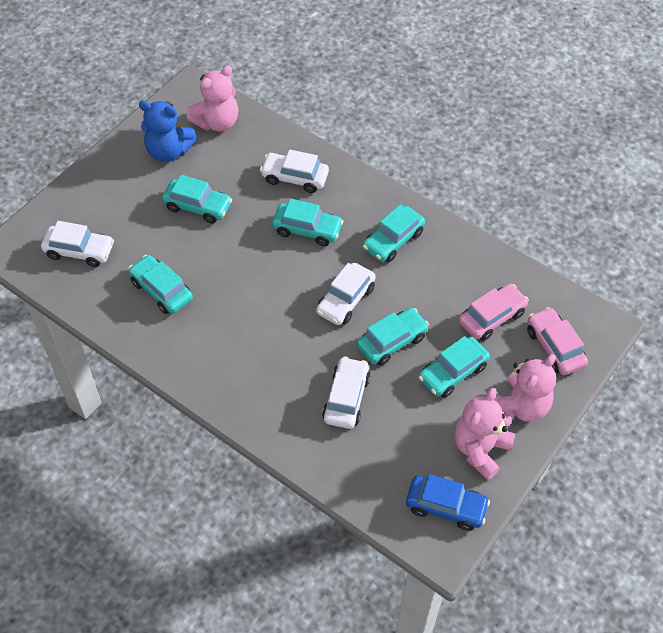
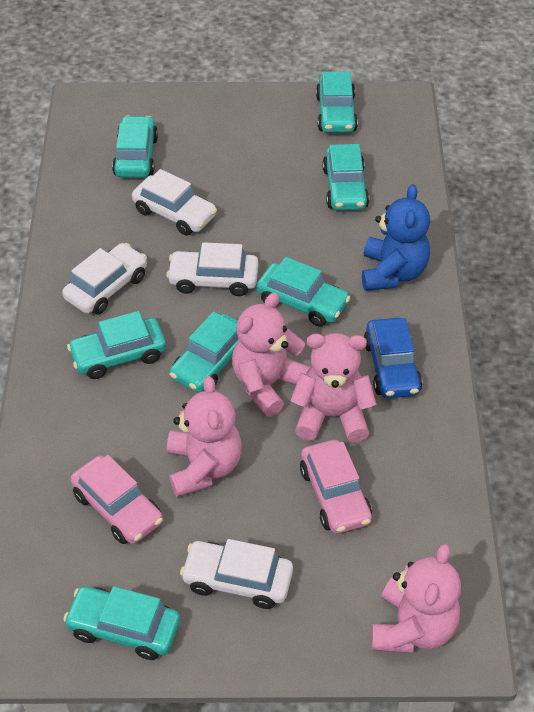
pink teddy bear: 3 -> 4
turquoise car: 6 -> 7

